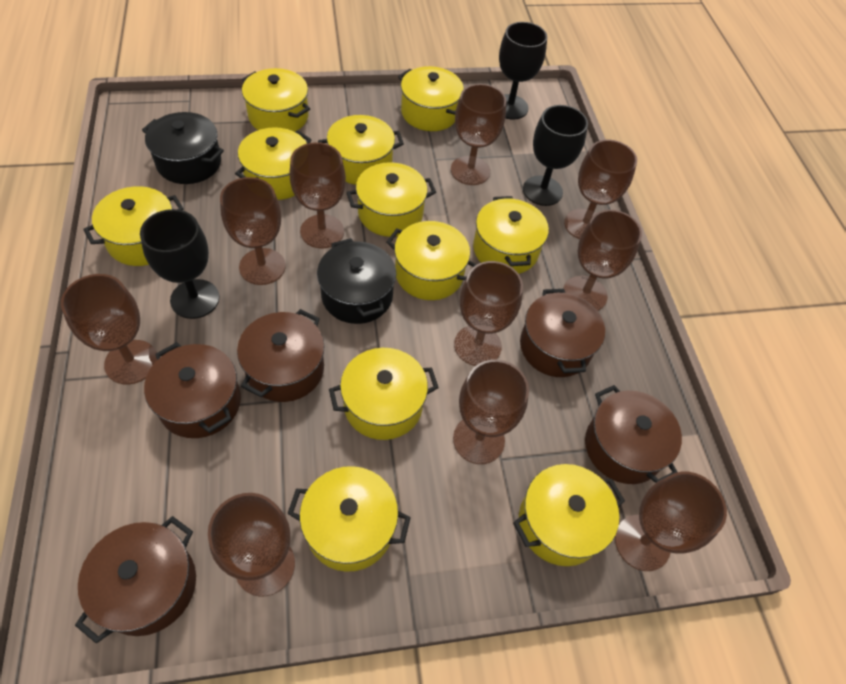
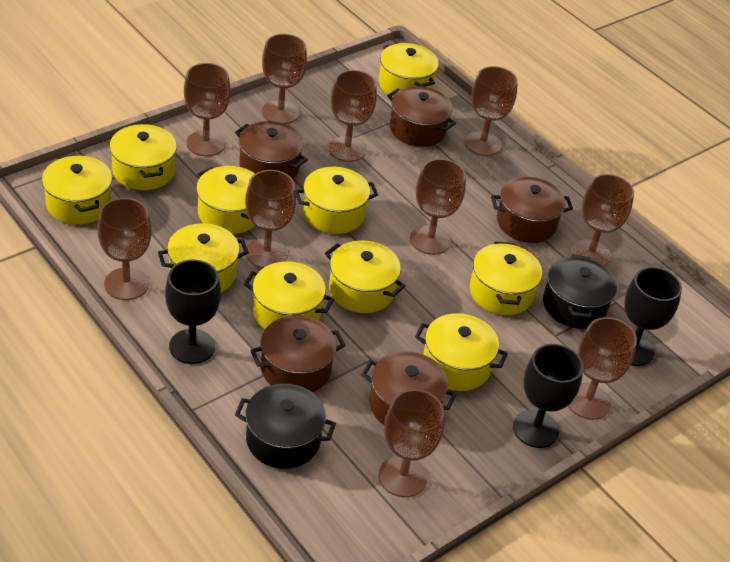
yellow pot: 11 -> 10

